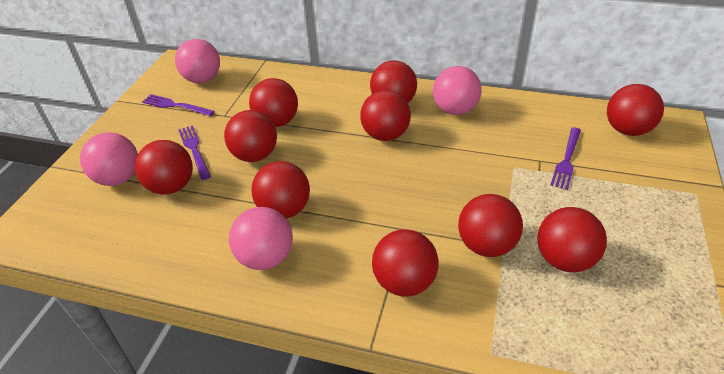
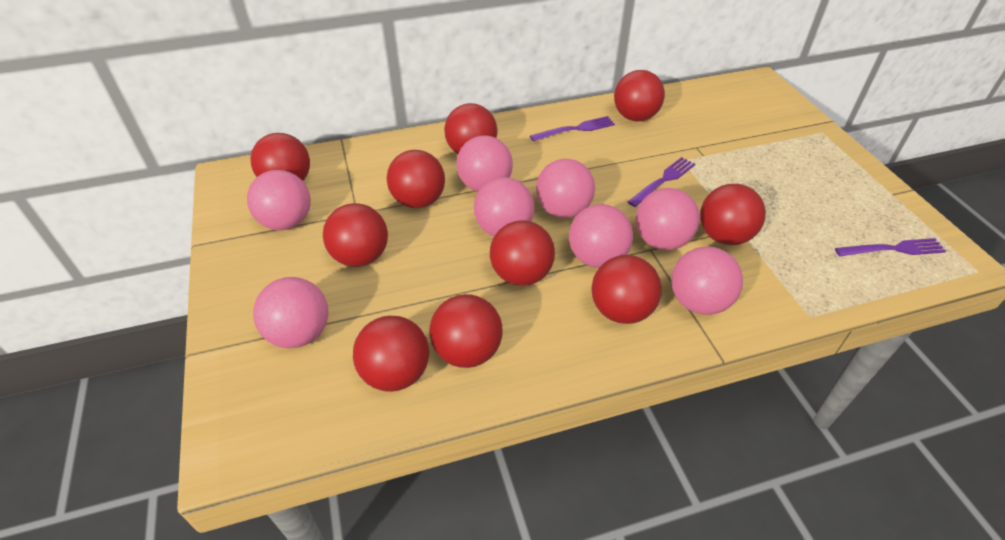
pink ball: 4 -> 8

